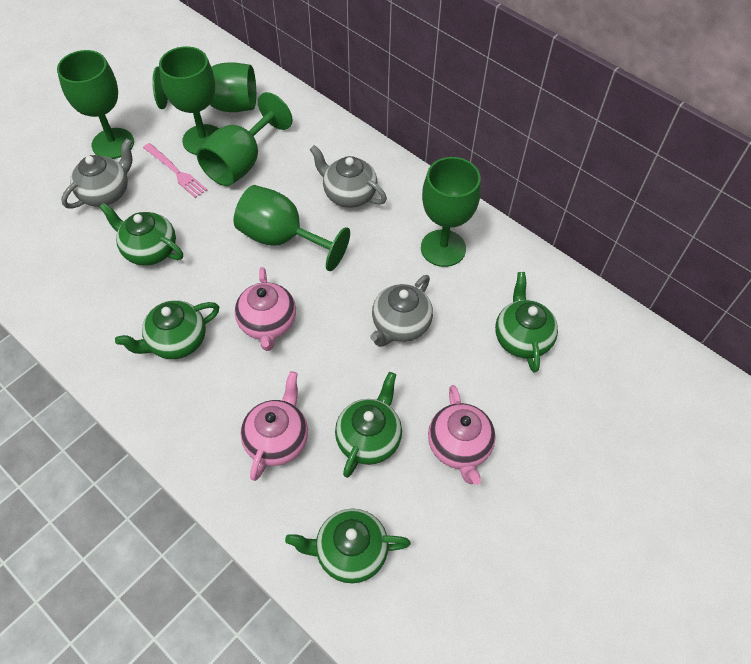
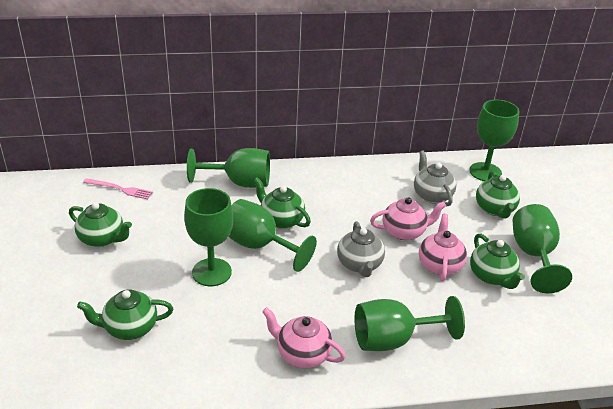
grey teapot: 3 -> 2

